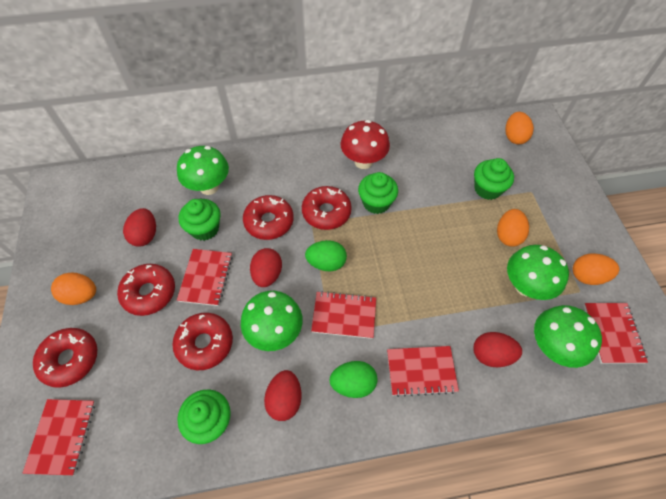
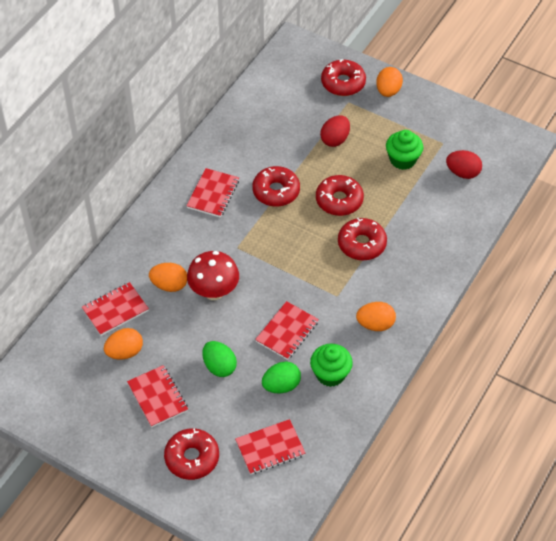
green cupcake: 4 -> 2
green mushroom: 4 -> 0
red egg: 4 -> 2

